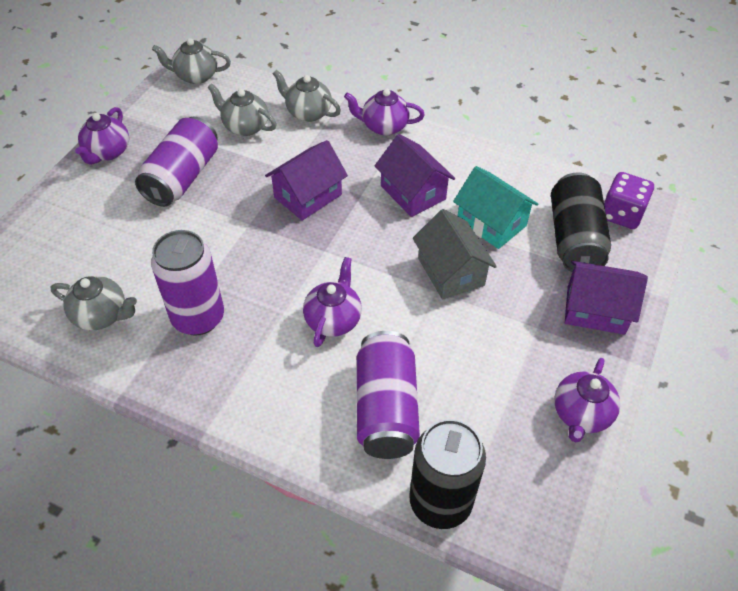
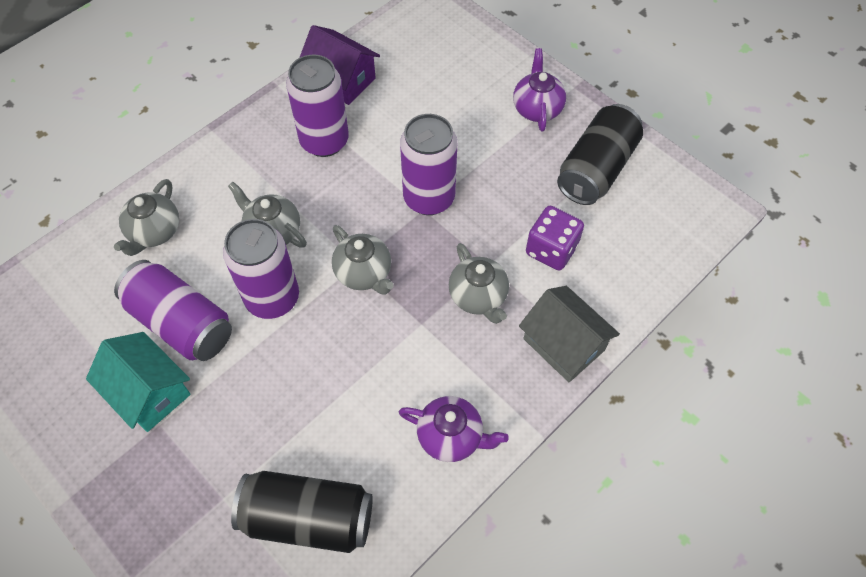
purple can: 3 -> 4
purple house: 3 -> 1
purple teapot: 4 -> 2

